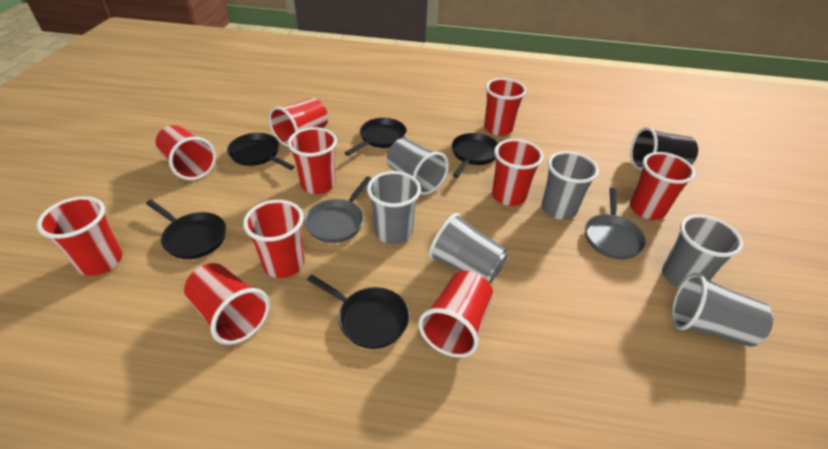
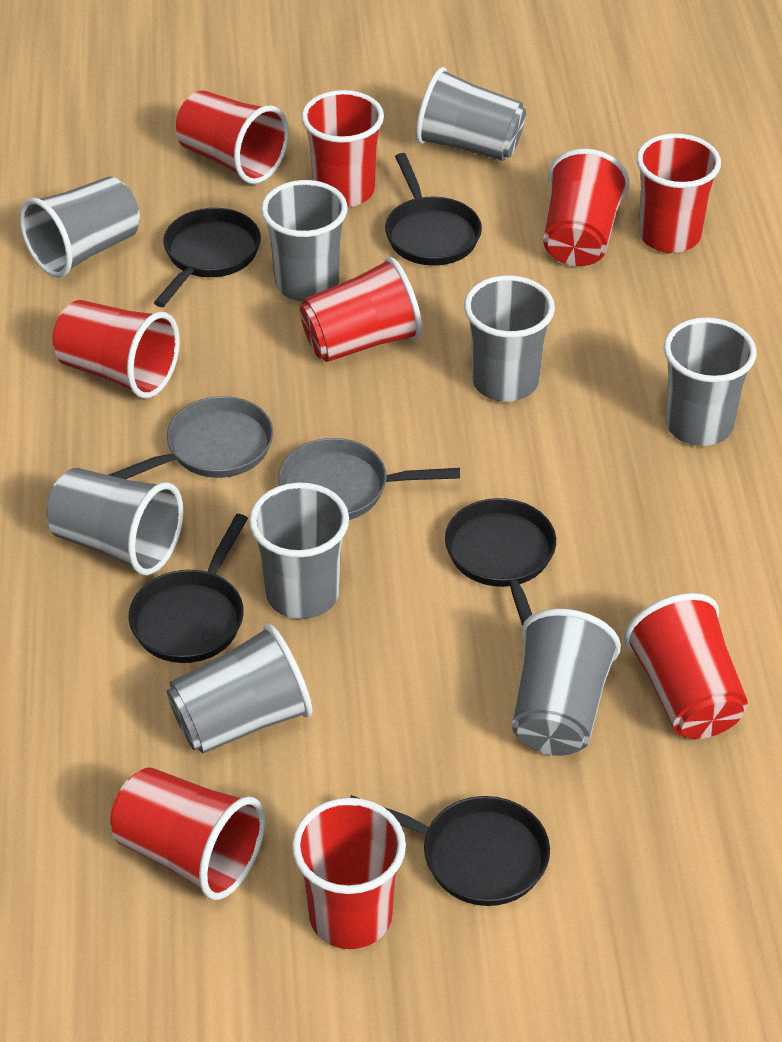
black cup: 1 -> 0
grey cup: 6 -> 9
red cup: 10 -> 9

